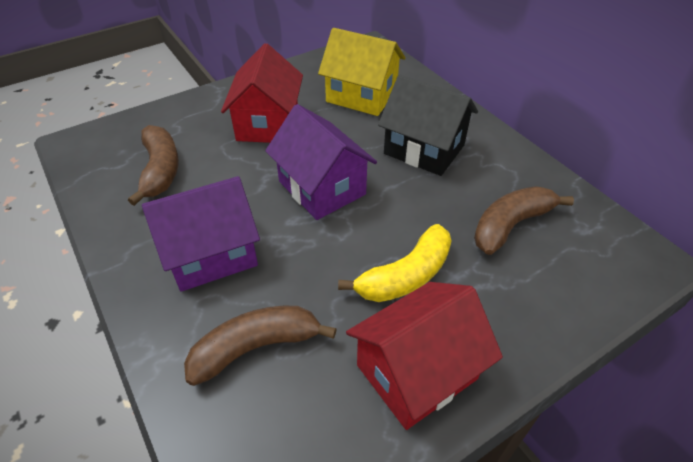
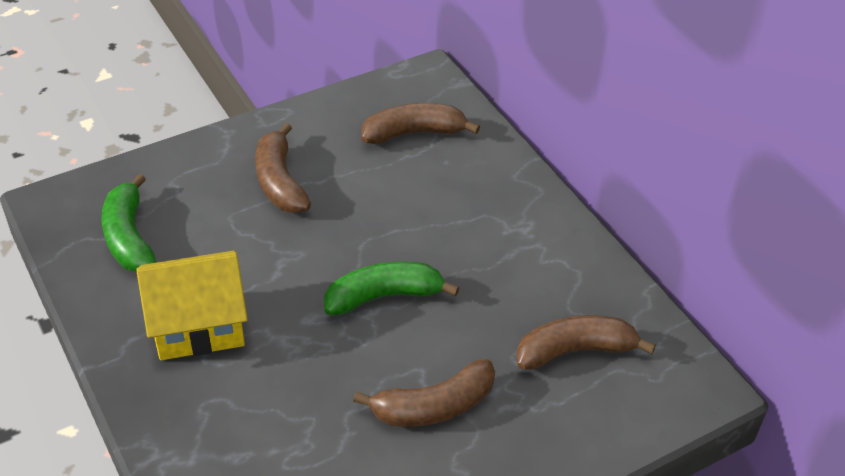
black house: 1 -> 0
brown banana: 3 -> 4
green banana: 0 -> 2
purple house: 2 -> 0
red house: 2 -> 0
yellow banana: 1 -> 0

